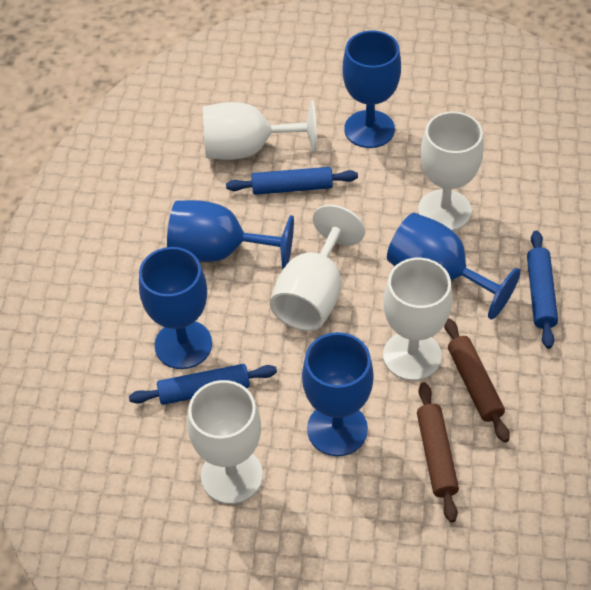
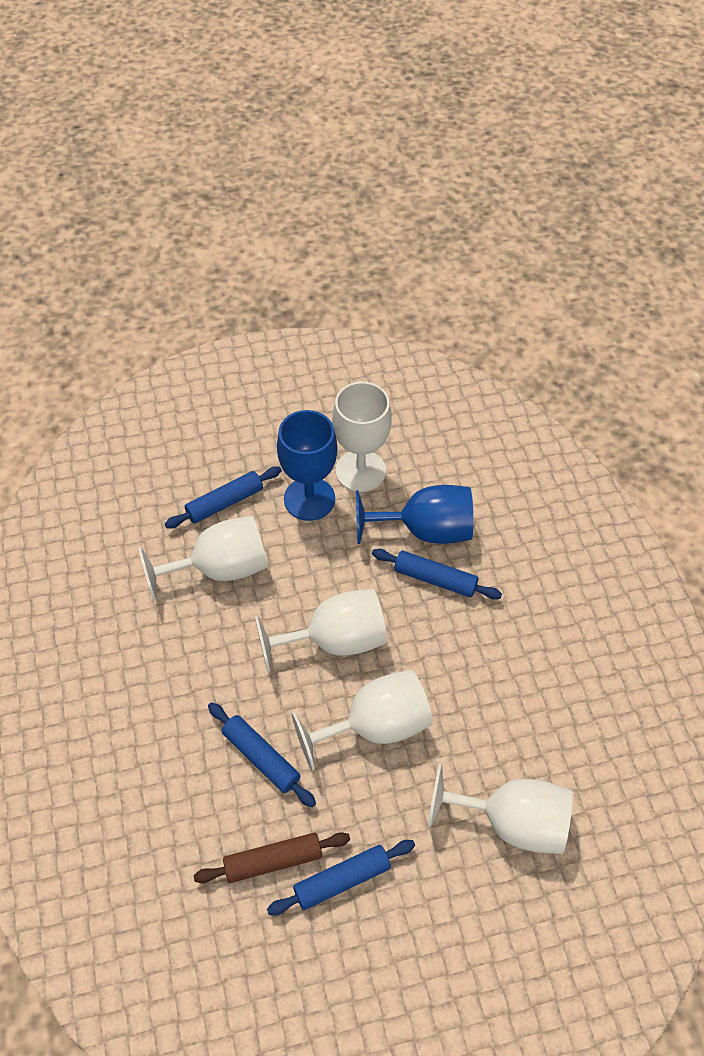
blue goblet: 5 -> 2
blue rolling pin: 3 -> 4
brown rolling pin: 2 -> 1

